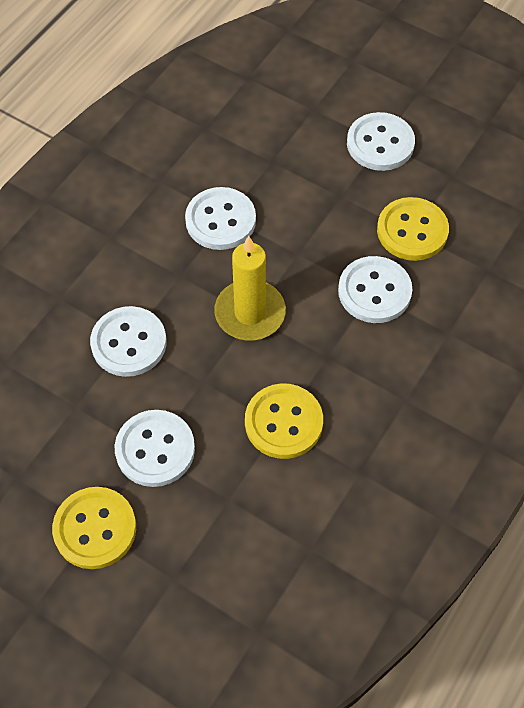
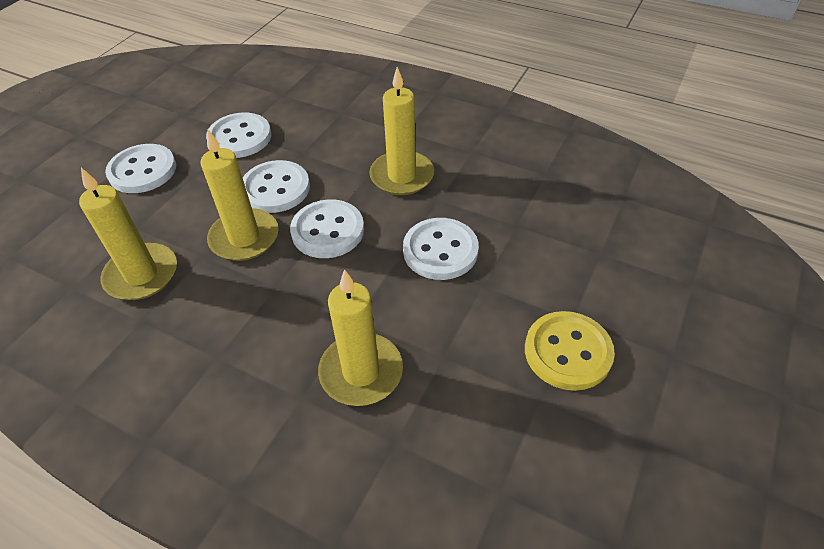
yellow button: 3 -> 1
yellow candle: 1 -> 4

